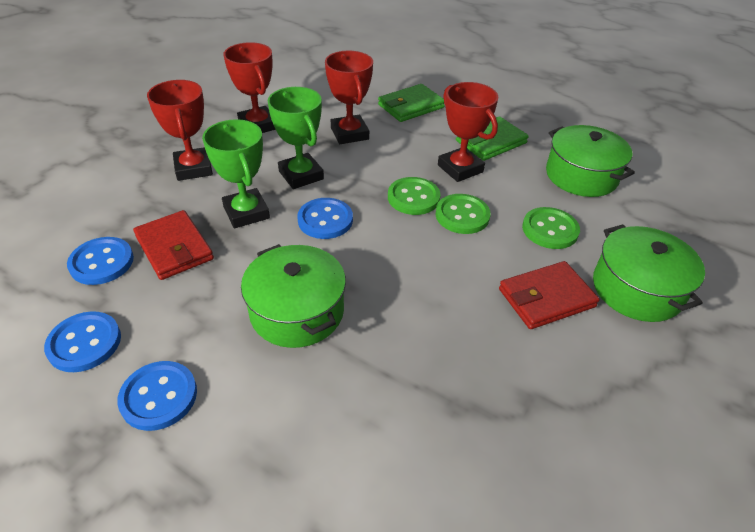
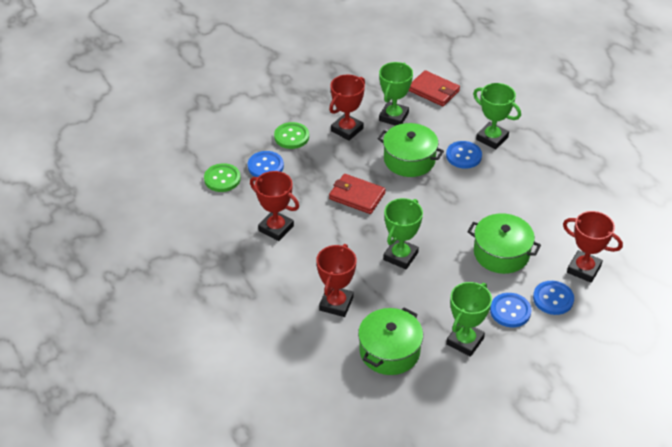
green button: 3 -> 2
green trophy: 2 -> 4
green wallet: 2 -> 0

